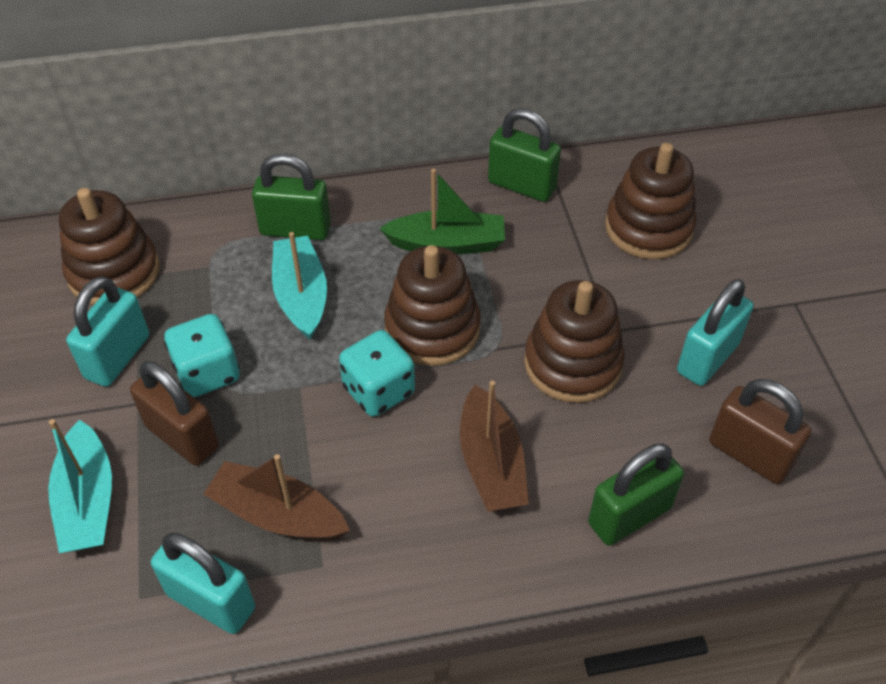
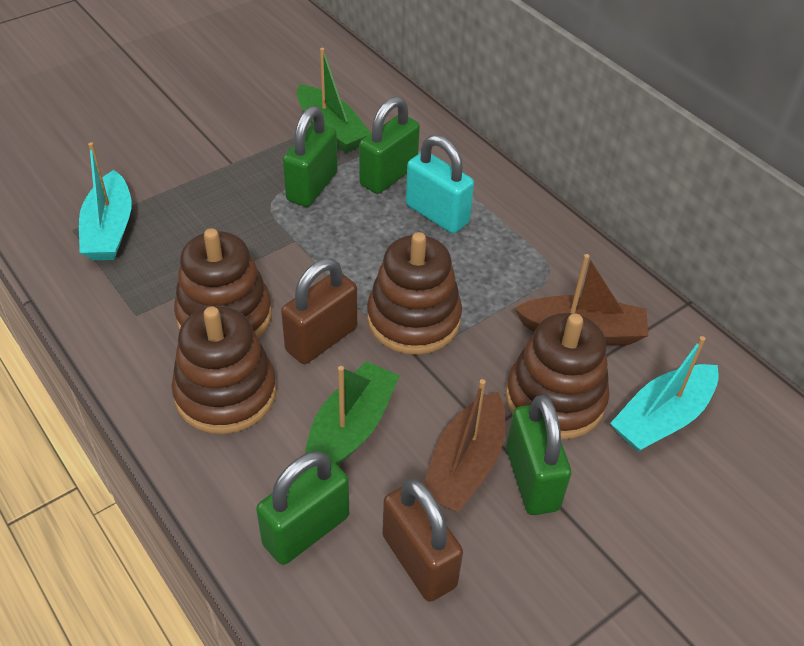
green boat: 1 -> 2
green padlock: 3 -> 4
turquoise dice: 2 -> 0
turquoise padlock: 3 -> 1

